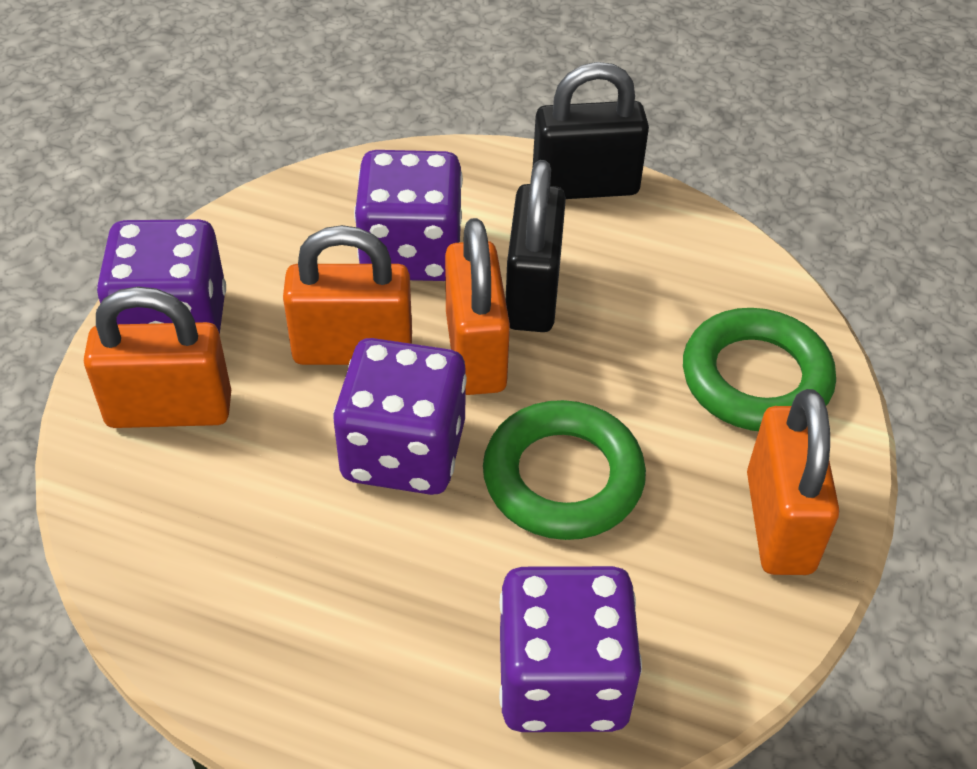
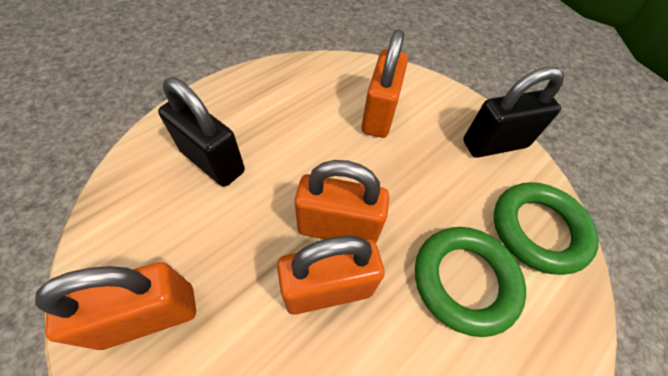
purple dice: 4 -> 0

